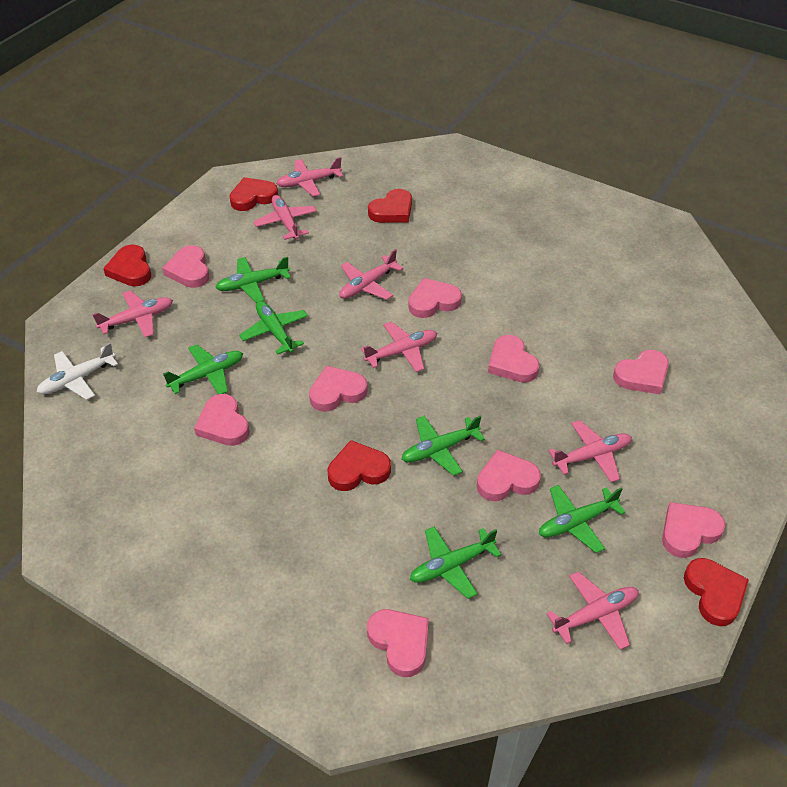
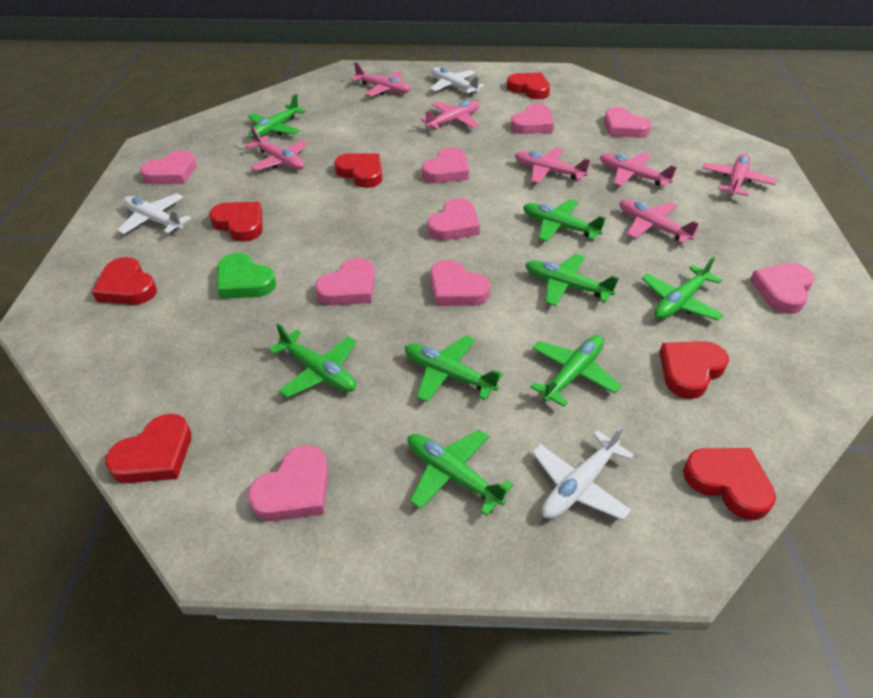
green heart: 0 -> 1
green plane: 6 -> 8
red heart: 5 -> 7
white plane: 1 -> 3

